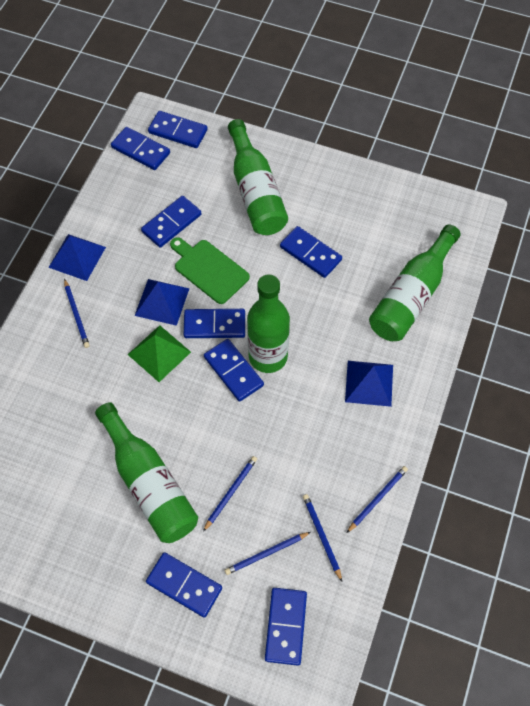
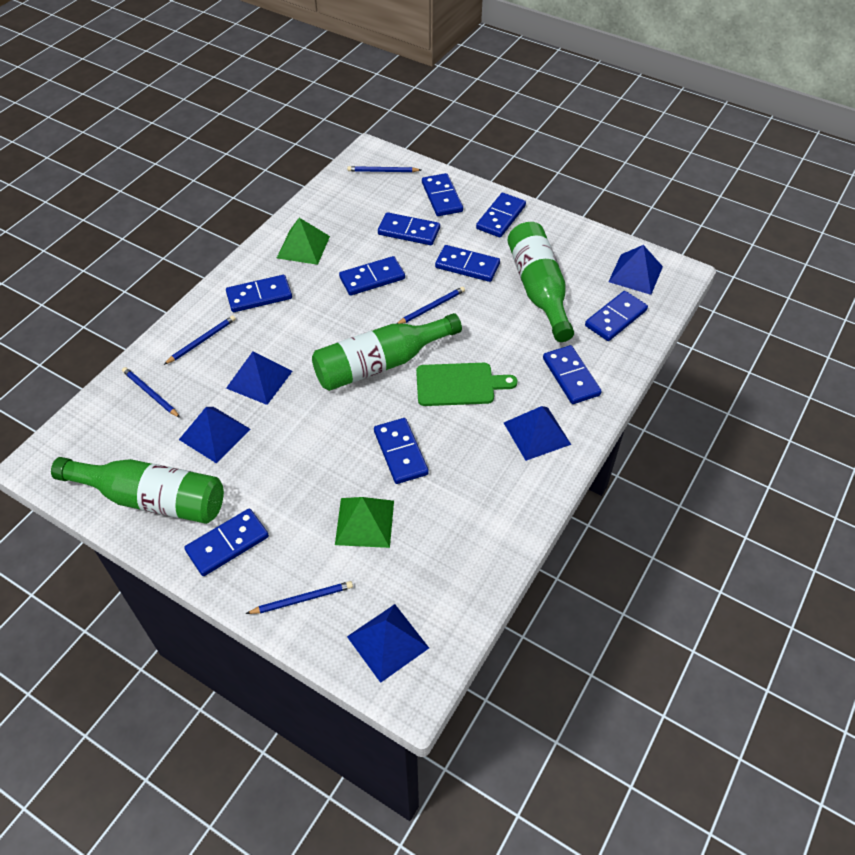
blue domino: 8 -> 10
blue pyramid: 3 -> 5
green bottle: 4 -> 3
green pyramid: 1 -> 2

